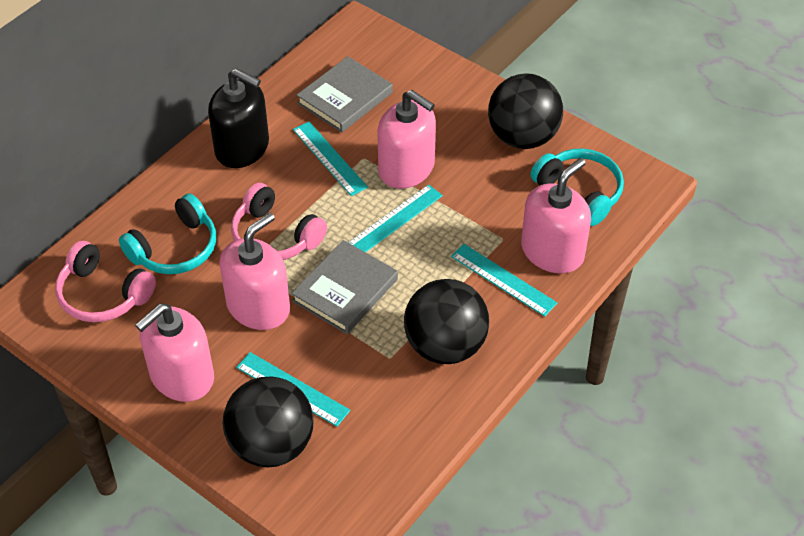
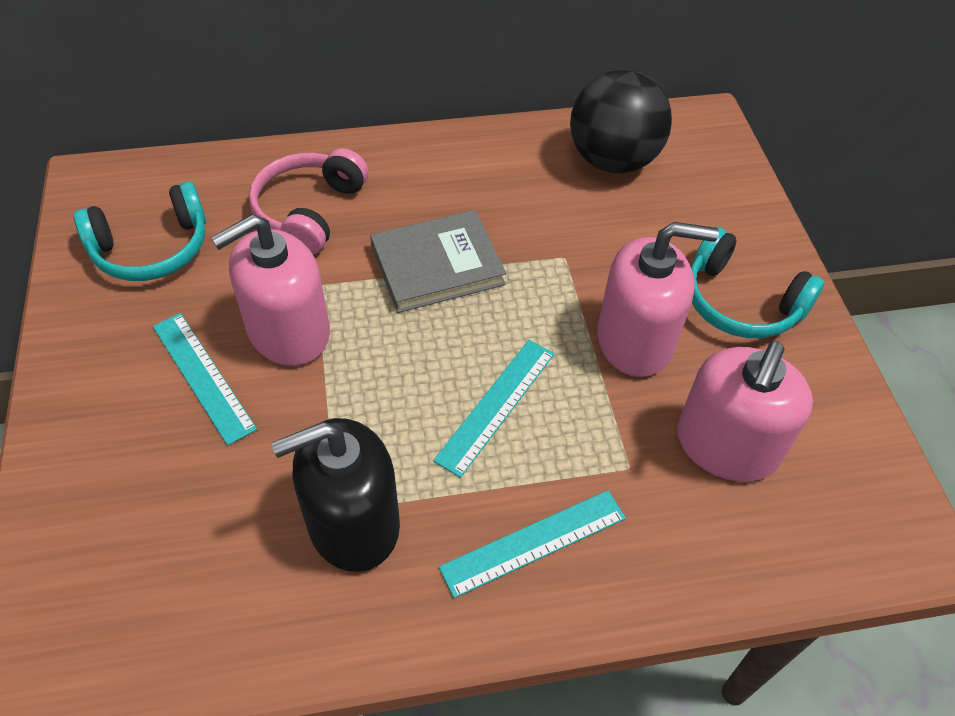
black ball: 3 -> 1
grey book: 2 -> 1
pink headphones: 2 -> 1
pink soap dispenser: 4 -> 3
turquoise ruler: 4 -> 3

